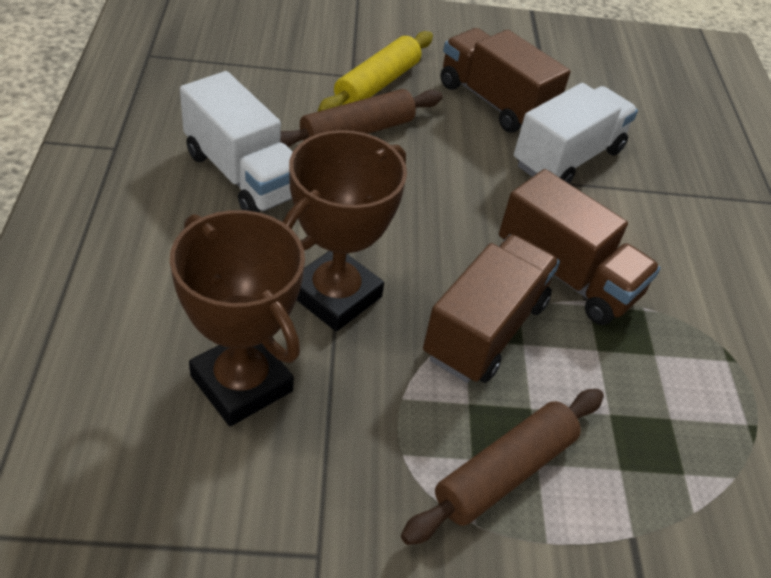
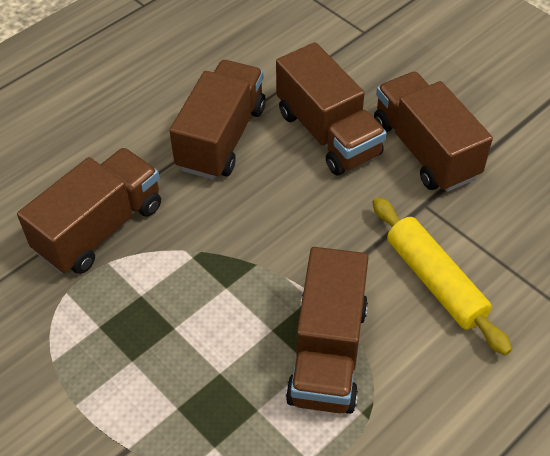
brown rolling pin: 2 -> 0
brown trophy: 2 -> 0
brown truck: 3 -> 5
white truck: 2 -> 0

